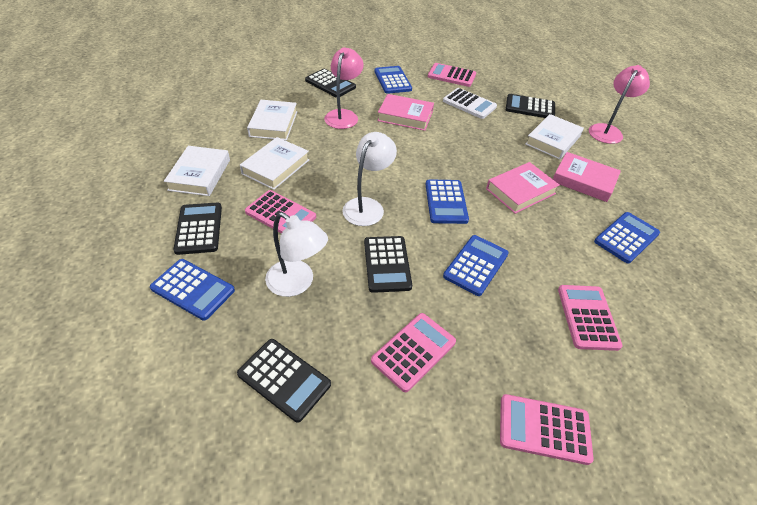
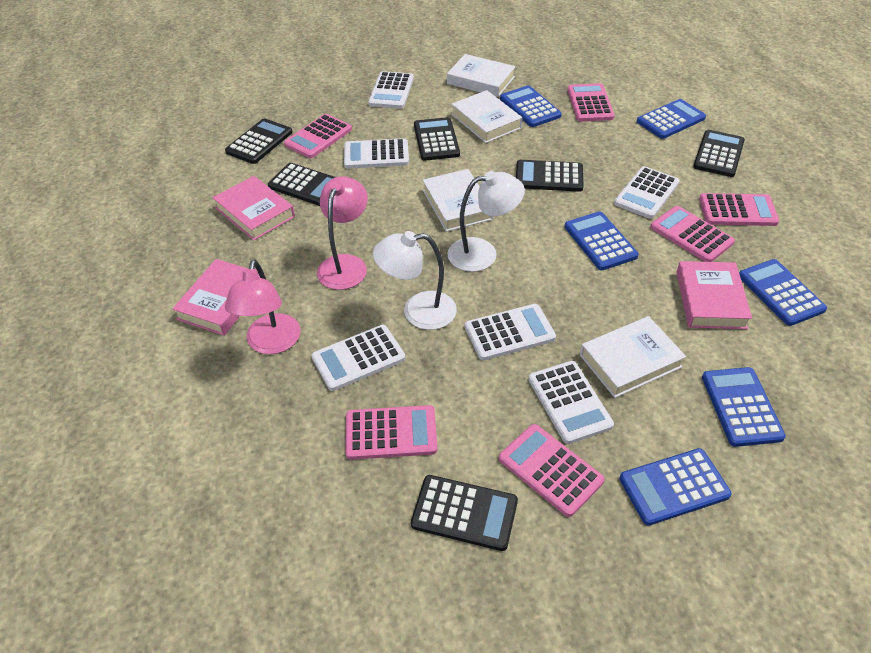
black calculator: 5 -> 6
blue calculator: 5 -> 6
pink calculator: 5 -> 6
white calculator: 1 -> 6

